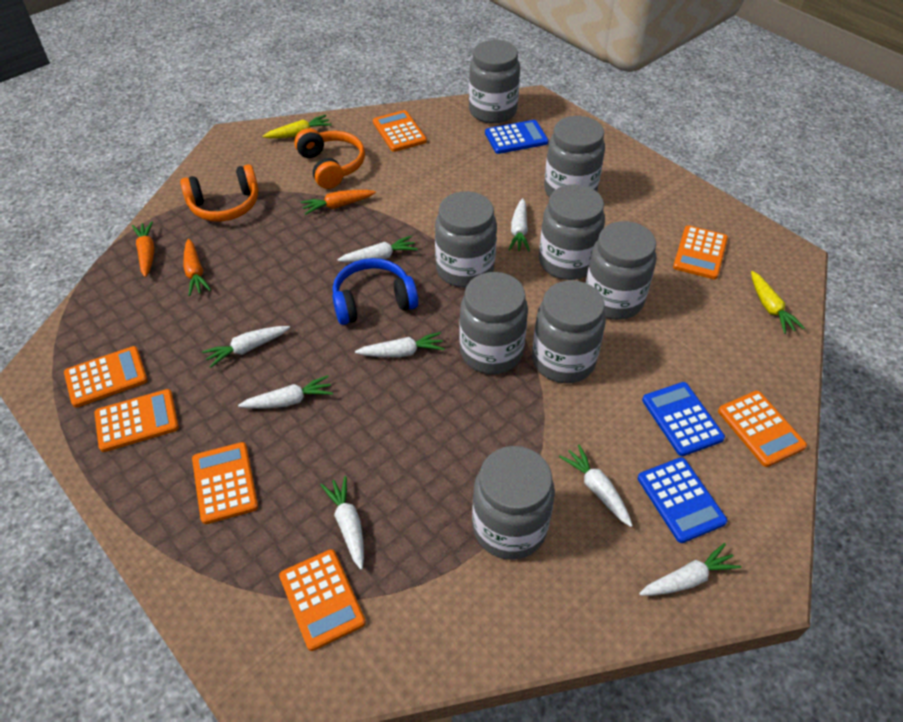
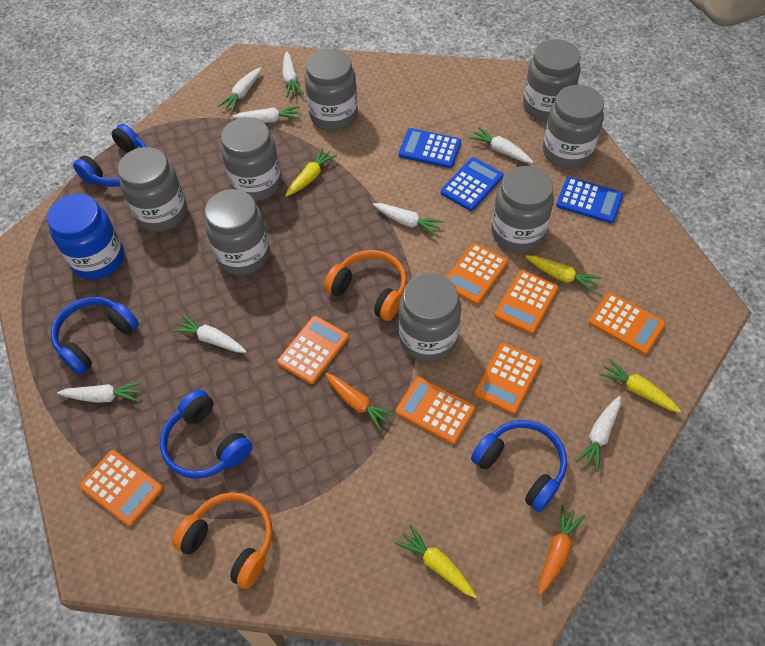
blue headphones: 1 -> 4
blue jar: 0 -> 1
orange carrot: 3 -> 2
yellow carrot: 2 -> 4

